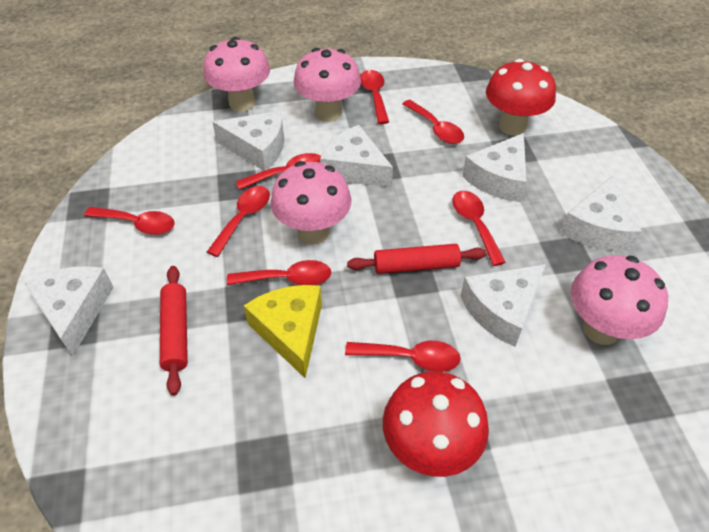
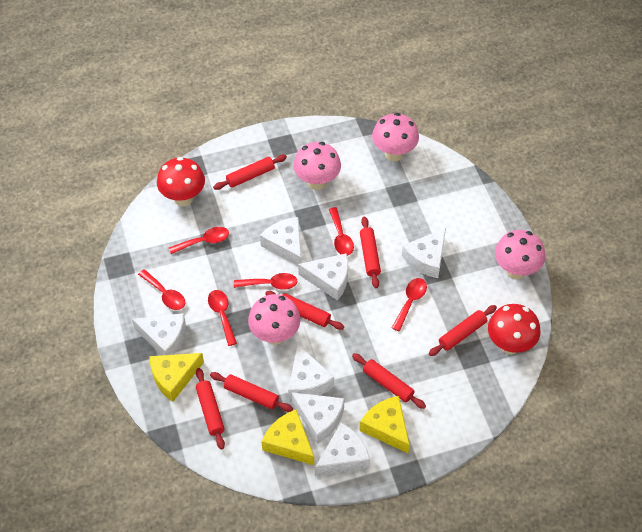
red rolling pin: 2 -> 7
red spoon: 8 -> 6
white cheese: 6 -> 7
yellow cheese: 1 -> 3

